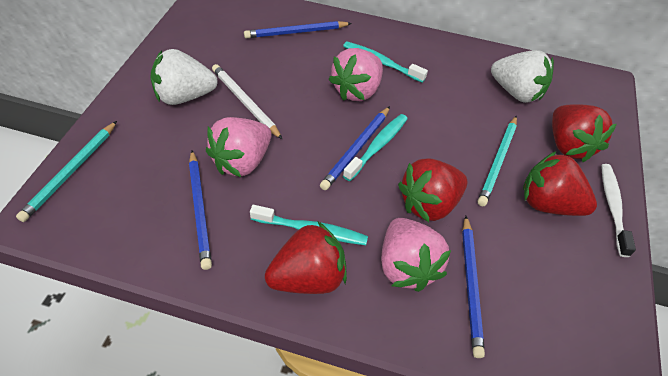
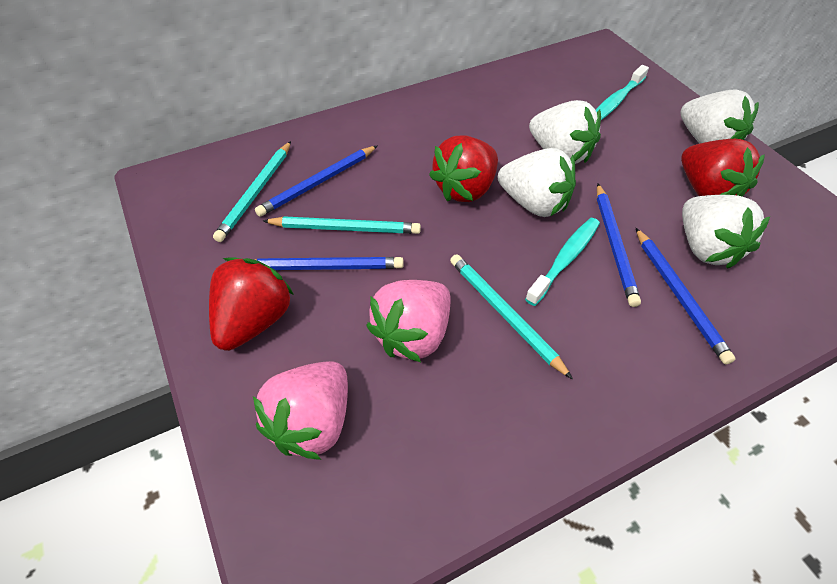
pink strawberry: 3 -> 2
red strawberry: 4 -> 3
turquoise pencil: 2 -> 3
turquoise toothbrush: 3 -> 2
white pencil: 1 -> 0
white strawberry: 2 -> 4
white toothbrush: 1 -> 0

